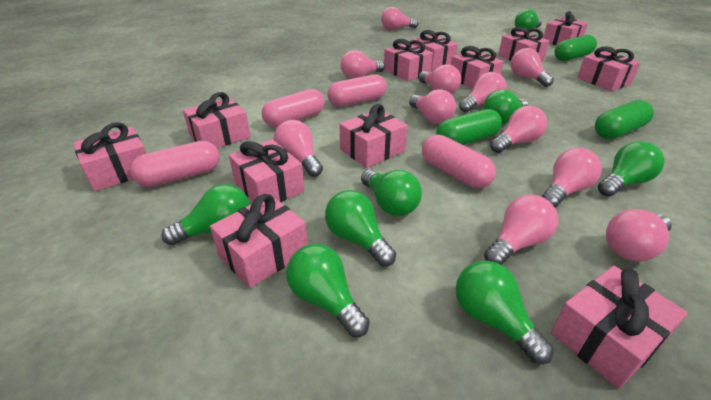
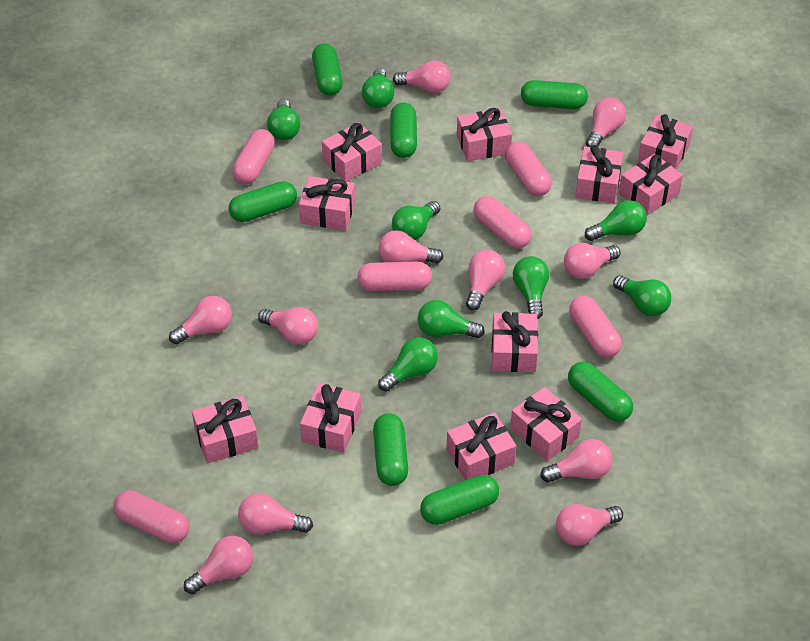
green capsule: 3 -> 7
pink capsule: 4 -> 6
pink gift: 12 -> 11

